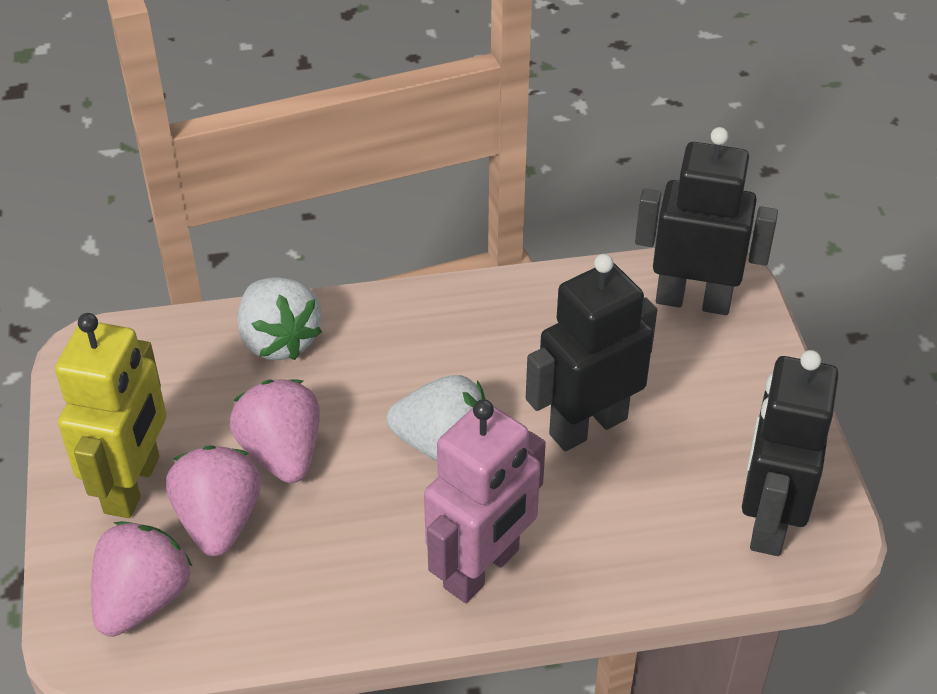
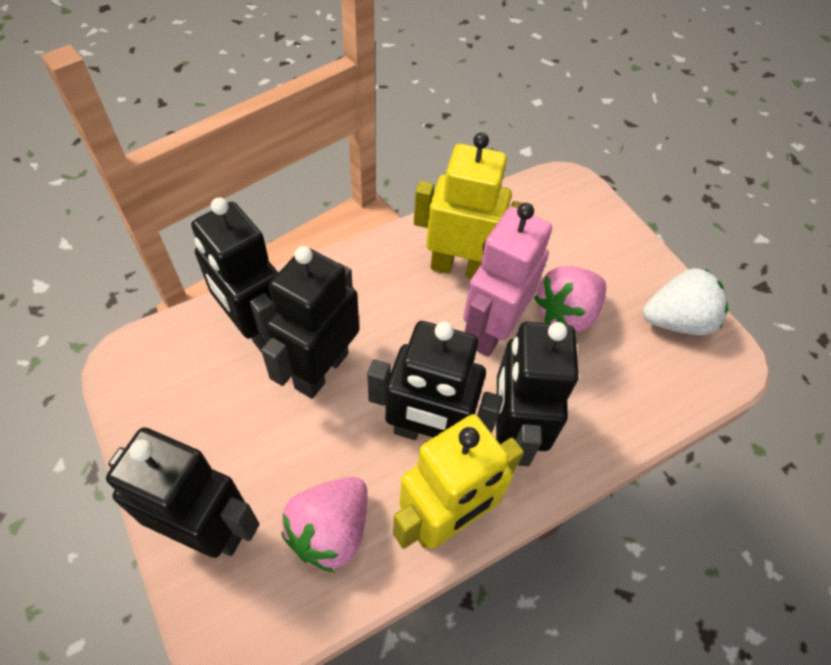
black robot: 3 -> 5
pink strawberry: 3 -> 2
white strawberry: 2 -> 1
yellow robot: 1 -> 2

